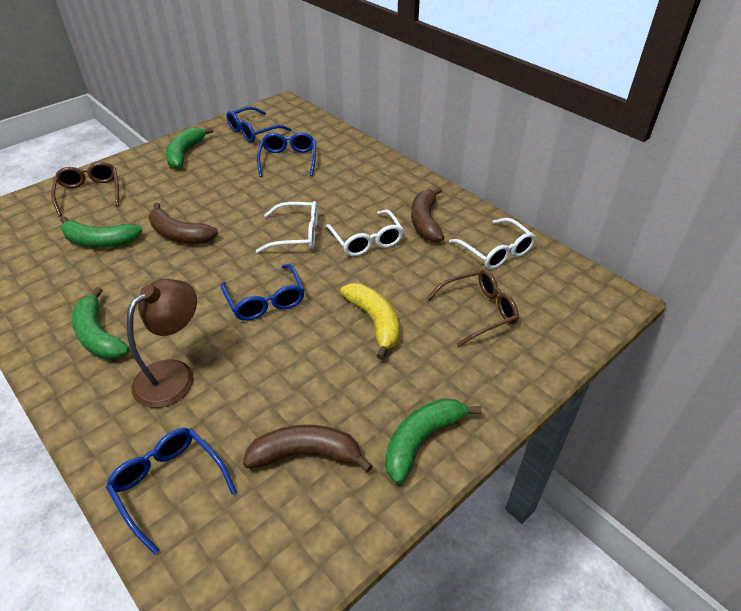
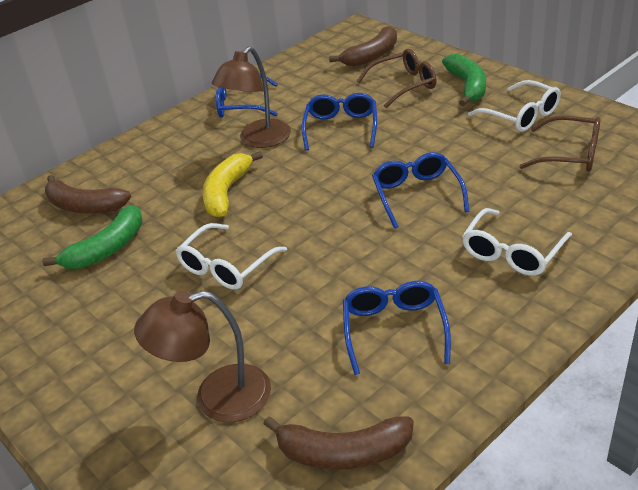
brown lamp: 1 -> 2
green banana: 4 -> 2

